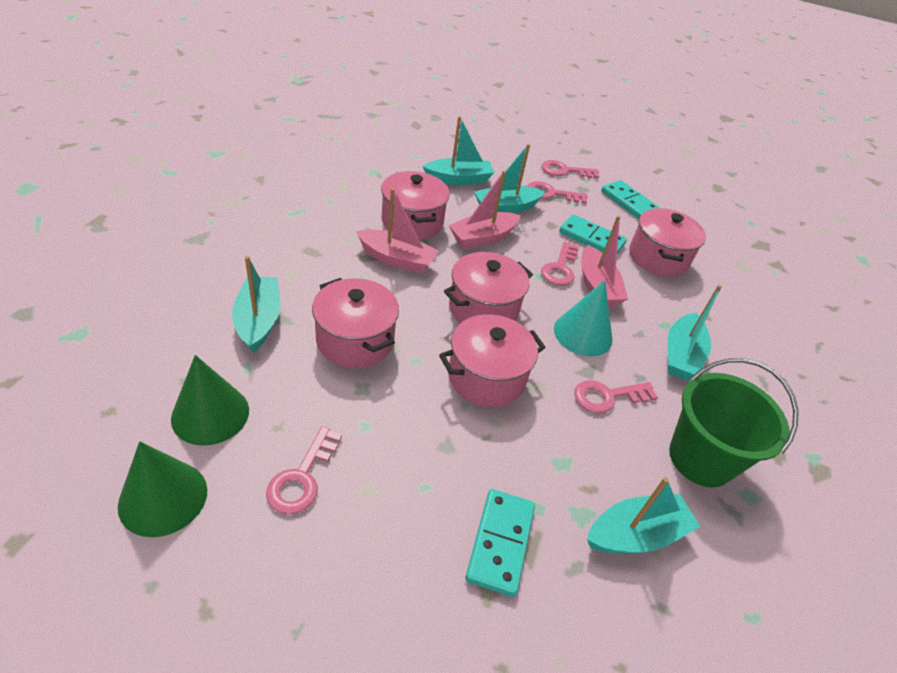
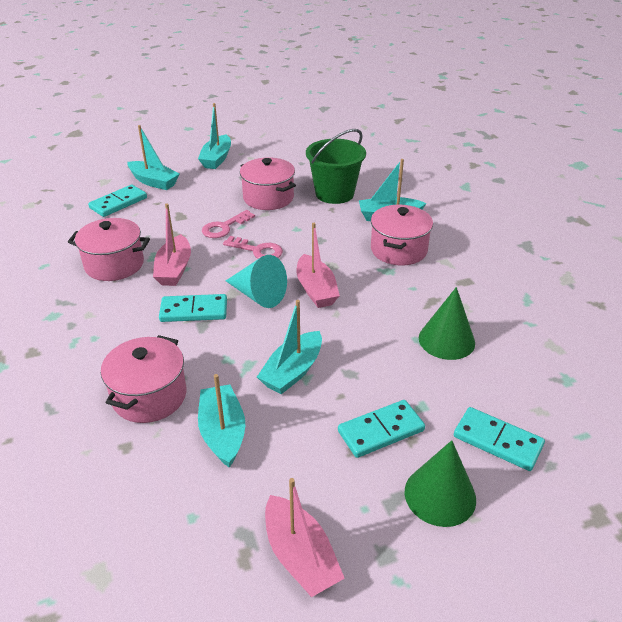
pink key: 5 -> 2
pink pot: 5 -> 4
turquoise domino: 3 -> 4

